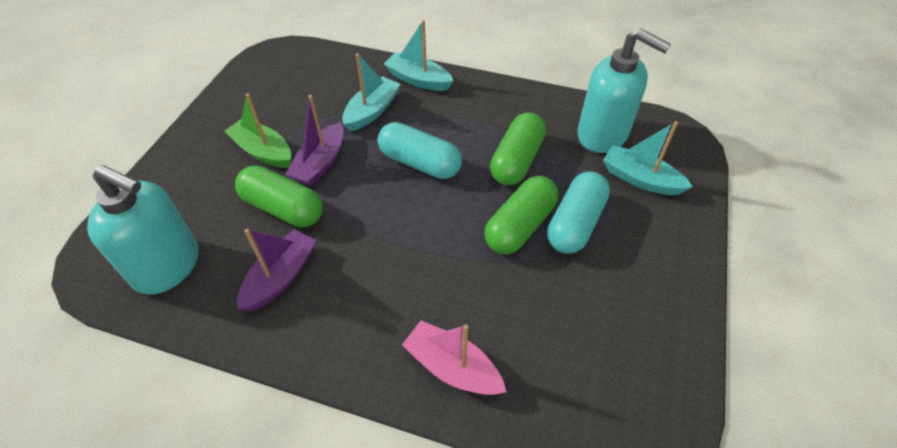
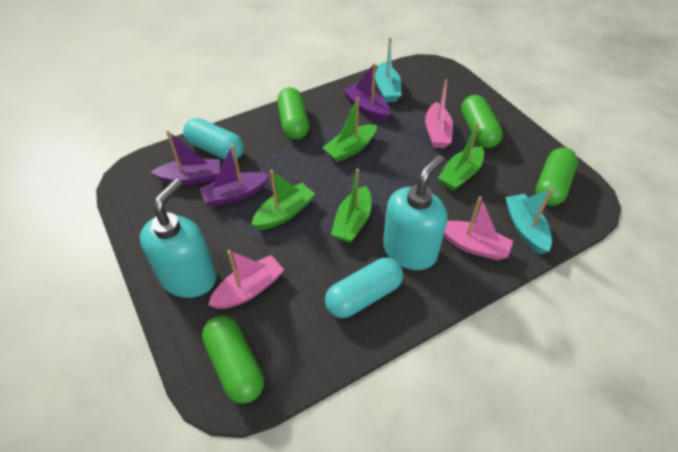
green boat: 1 -> 4
green capsule: 3 -> 4
pink boat: 1 -> 3
purple boat: 2 -> 3
turquoise boat: 3 -> 2

